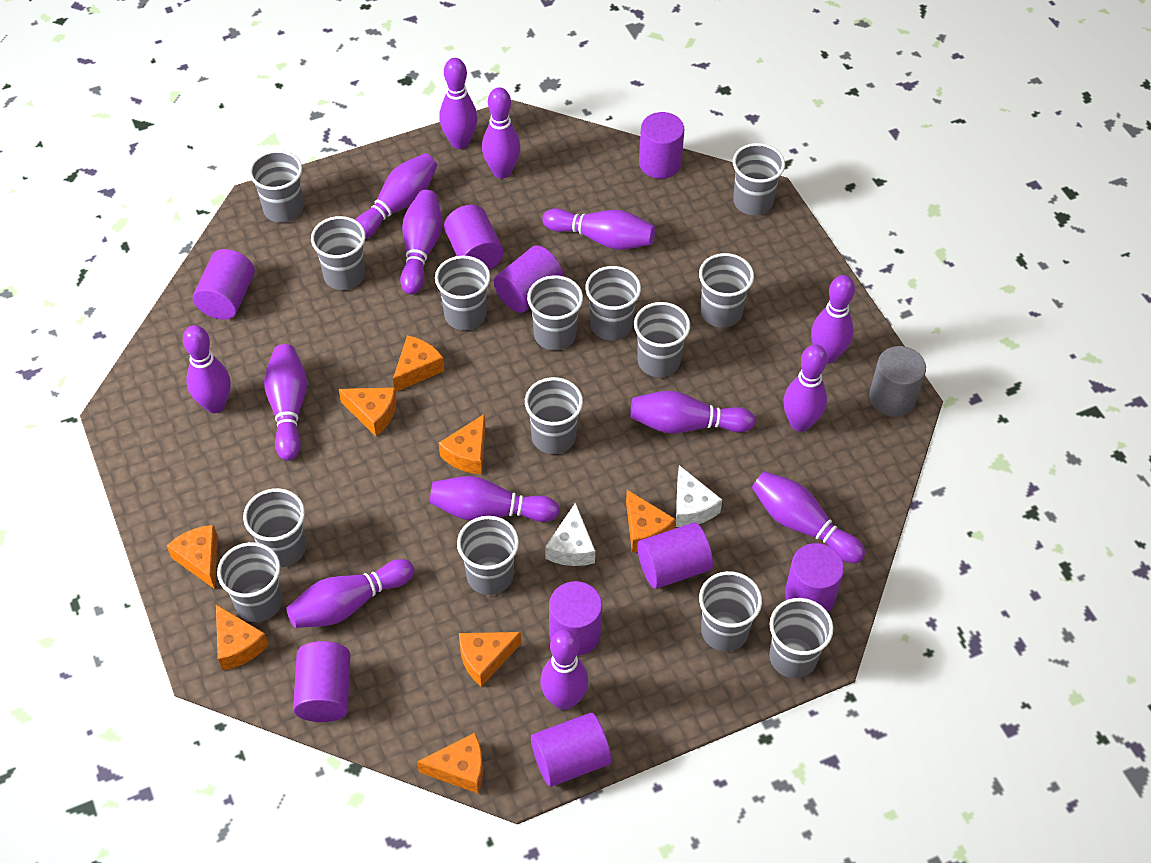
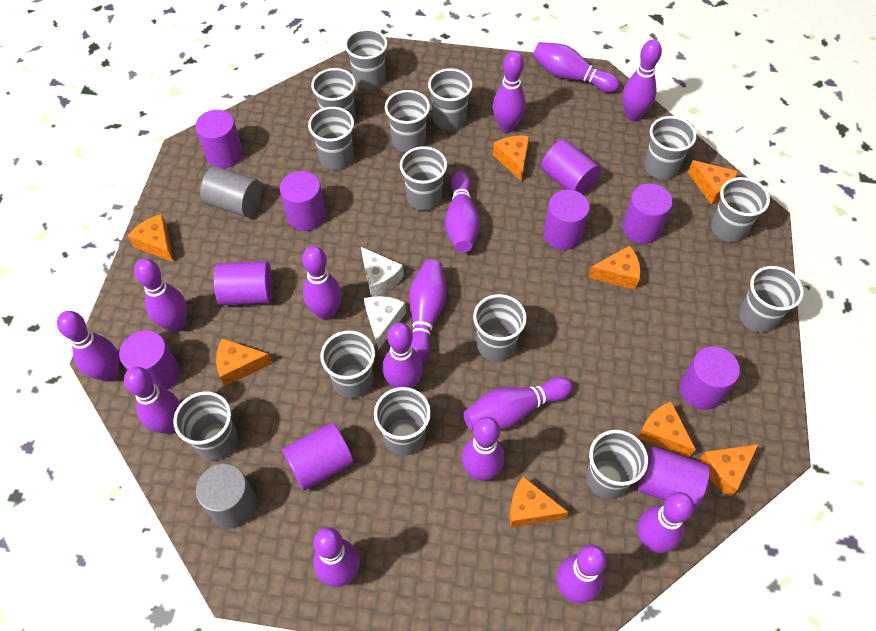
grey cylinder: 1 -> 2
purple bowling pin: 14 -> 15
purple cylinder: 9 -> 10

